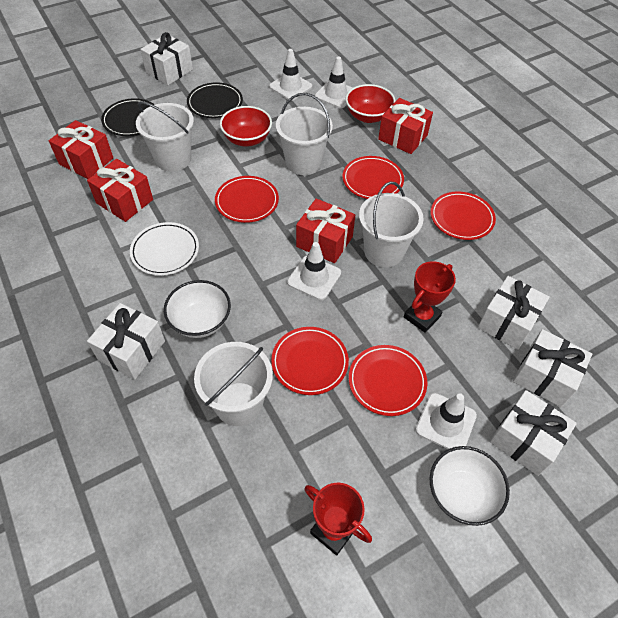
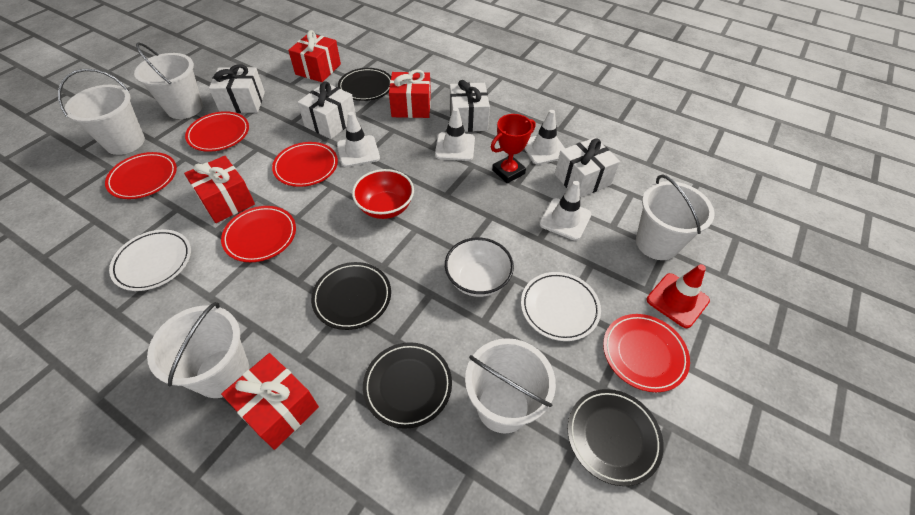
black plate: 2 -> 4
red bowl: 2 -> 1
red traffic cone: 0 -> 1
red trophy: 2 -> 1
white bowl: 2 -> 1
white bucket: 4 -> 5
white gift: 5 -> 4
white plate: 1 -> 2

